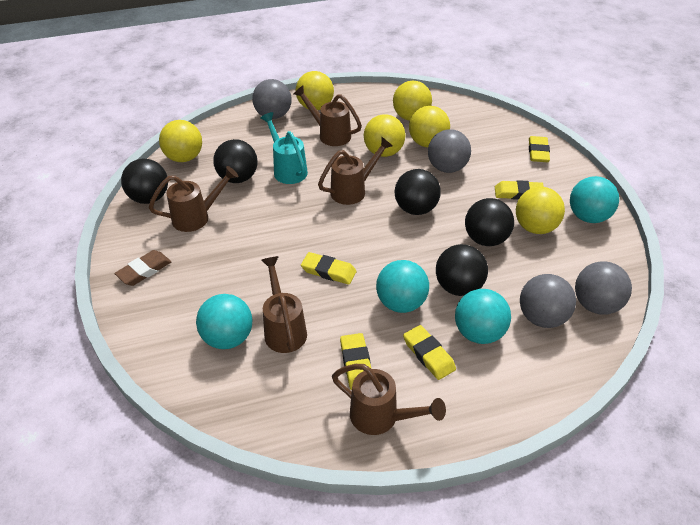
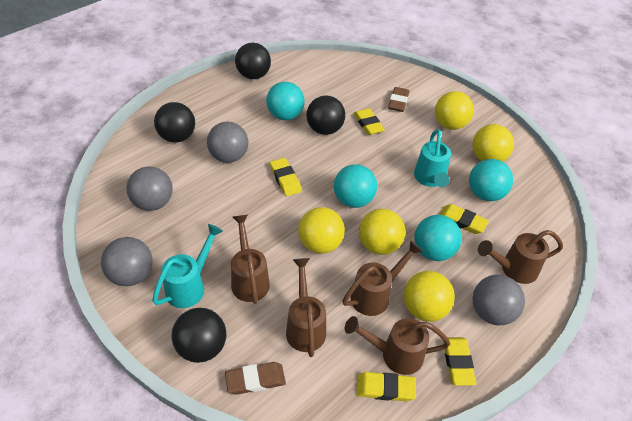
black ball: 5 -> 4
brown eraser: 1 -> 2
turquoise watering can: 1 -> 2
yellow ball: 6 -> 5

